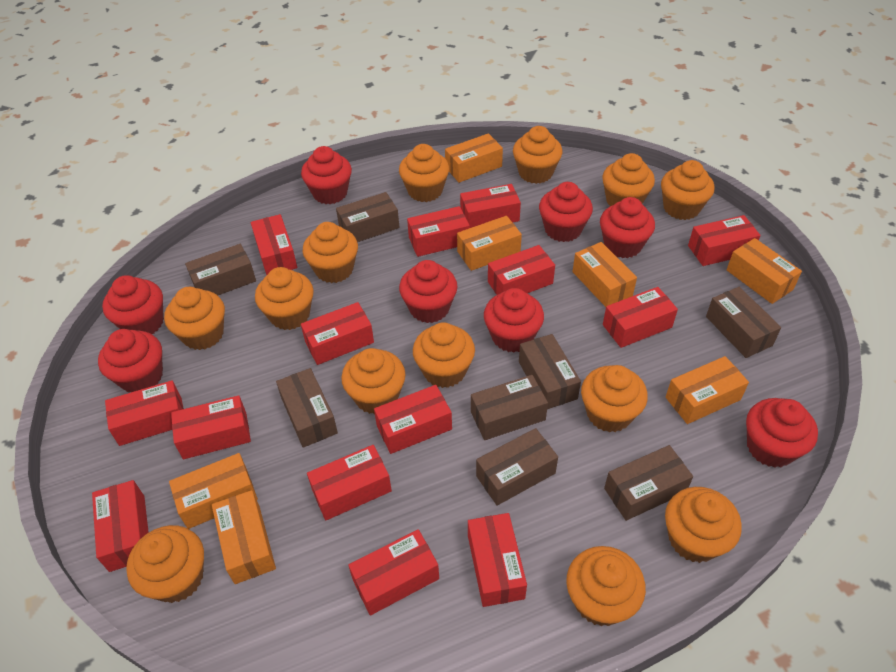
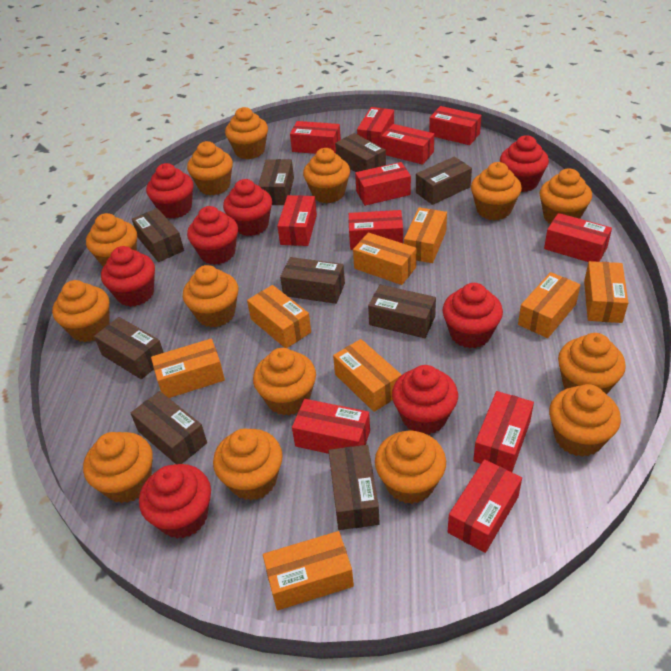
brown box: 8 -> 9
orange box: 7 -> 8
orange cupcake: 13 -> 14
red box: 14 -> 11

